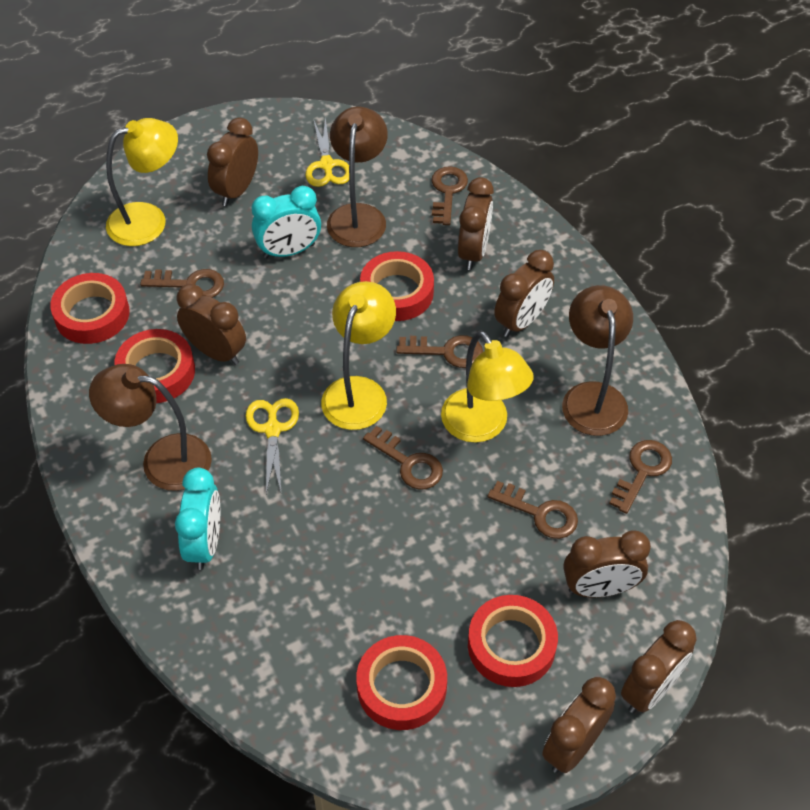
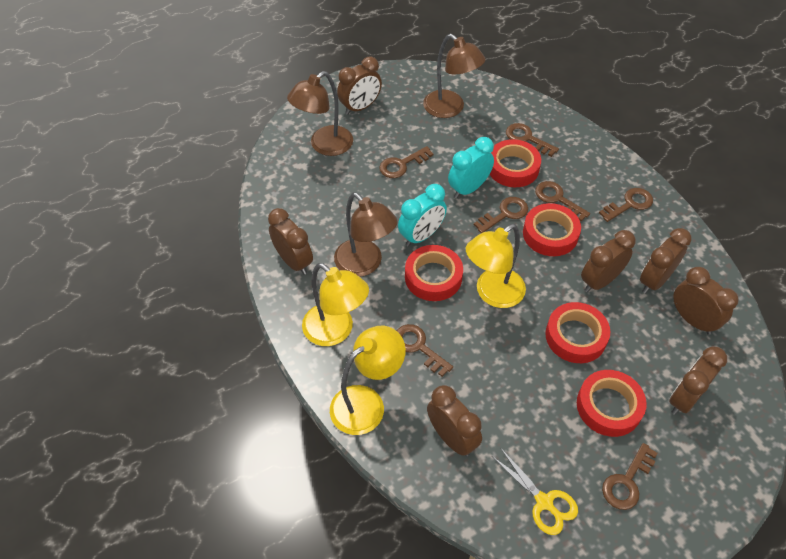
brown key: 6 -> 7
yellow scissors: 2 -> 1

